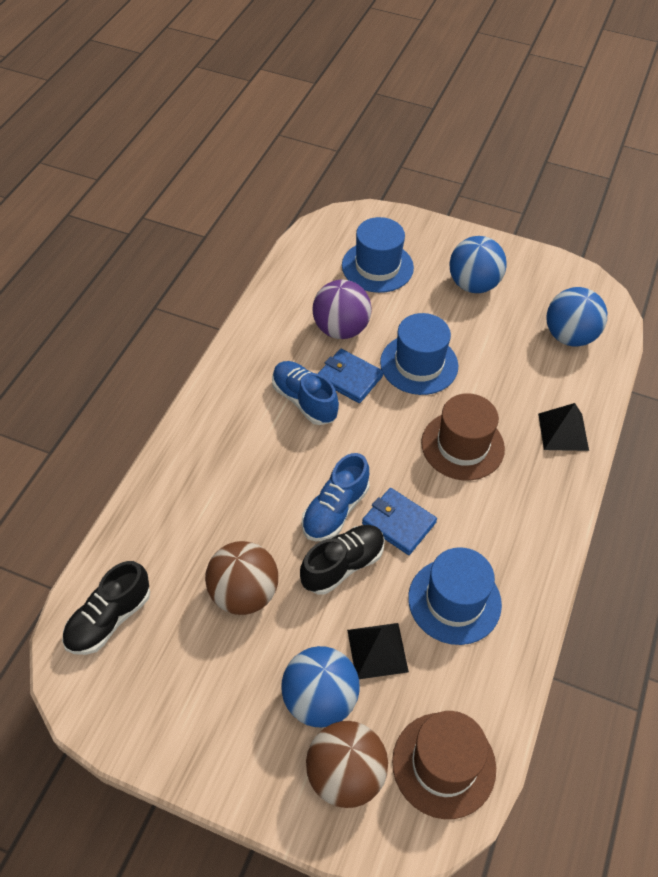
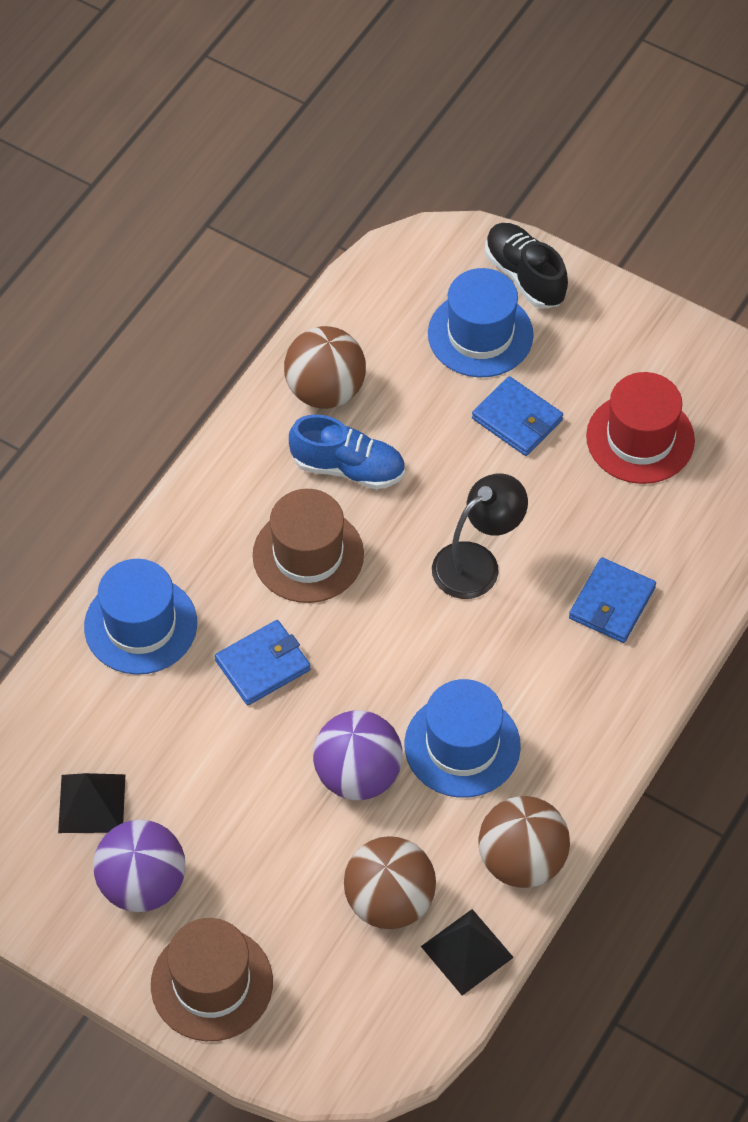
black lamp: 0 -> 1
black shoe: 2 -> 1
blue ball: 3 -> 0
blue shoe: 2 -> 1
blue wallet: 2 -> 3
brown ball: 2 -> 3
purple ball: 1 -> 2
red hat: 0 -> 1

